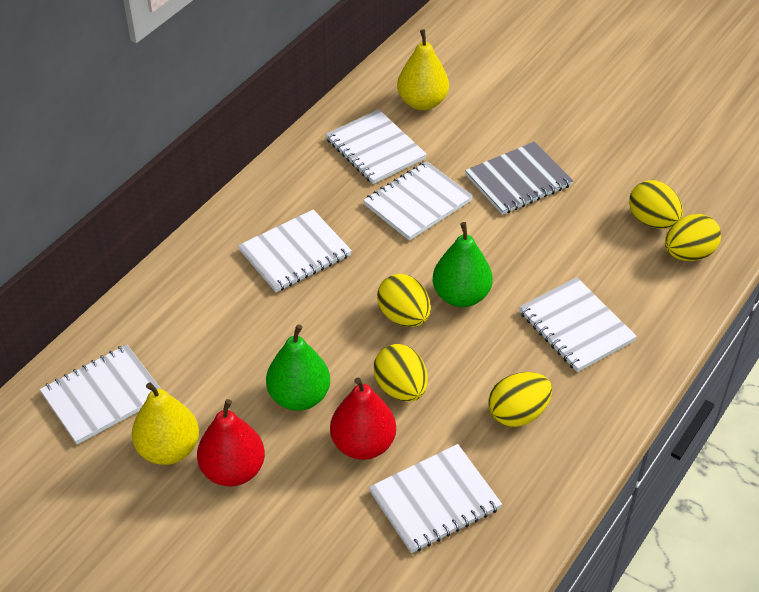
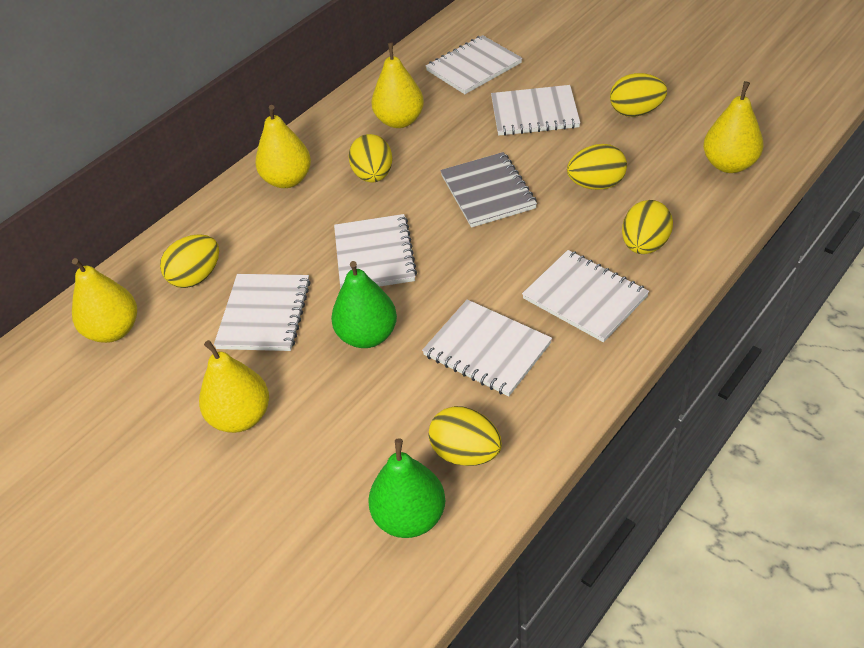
red pear: 2 -> 0
yellow egg: 5 -> 6
yellow pear: 2 -> 5

